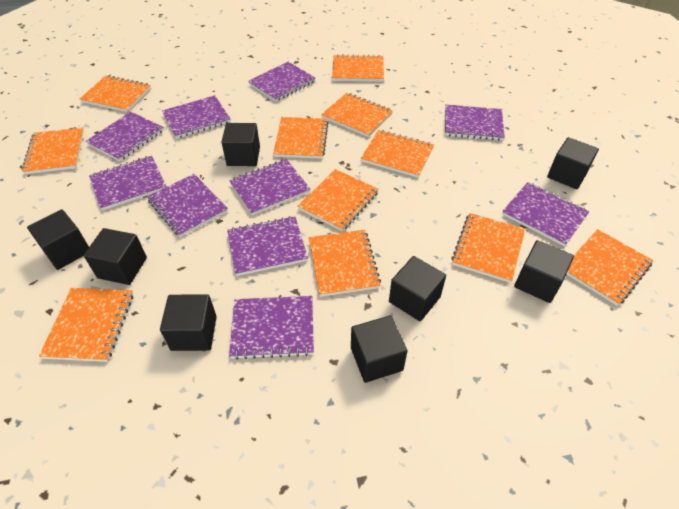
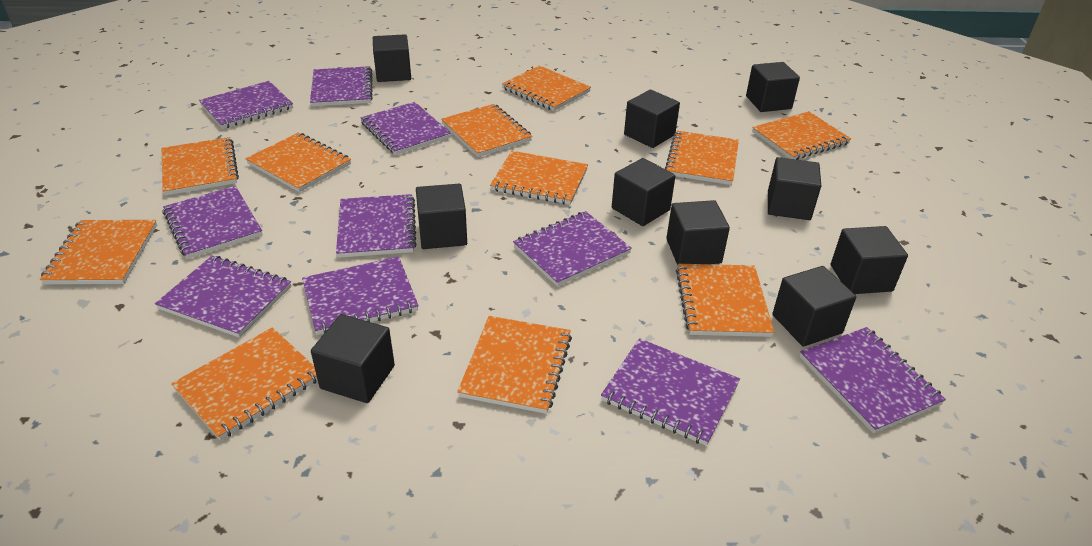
black cube: 8 -> 10

